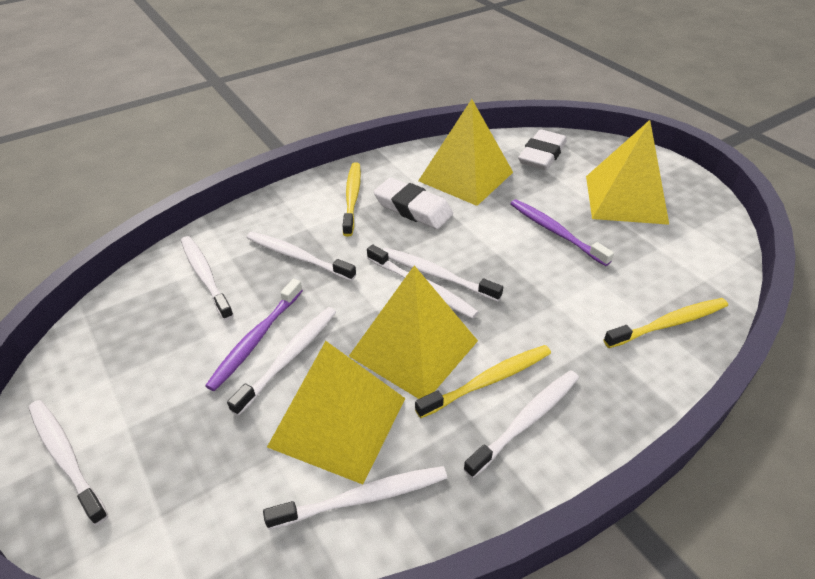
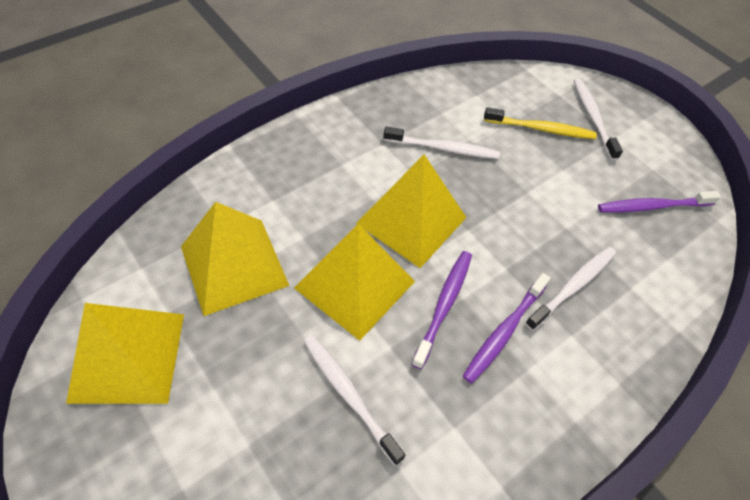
purple toothbrush: 2 -> 3
white eraser: 2 -> 0
white toothbrush: 8 -> 4
yellow toothbrush: 3 -> 1

